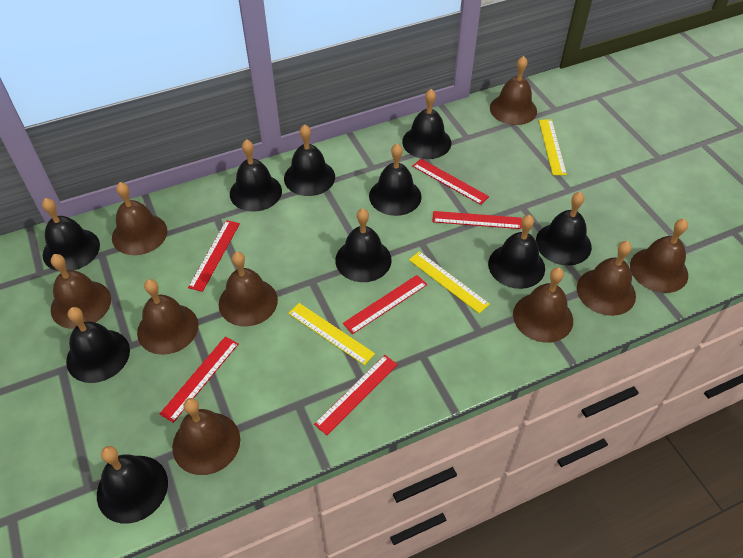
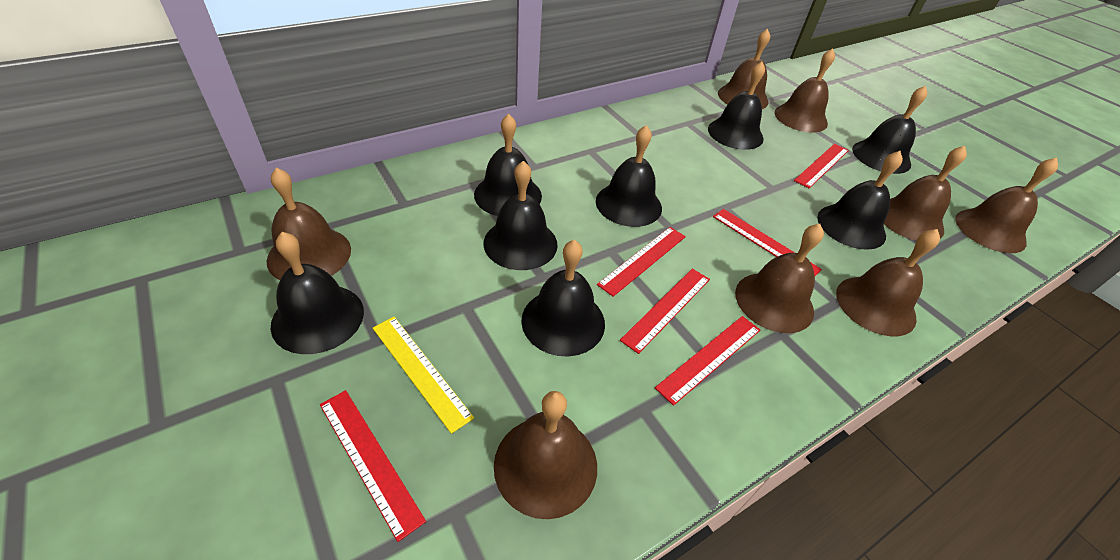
black bell: 10 -> 8
brown bell: 9 -> 8
yellow ruler: 3 -> 1

